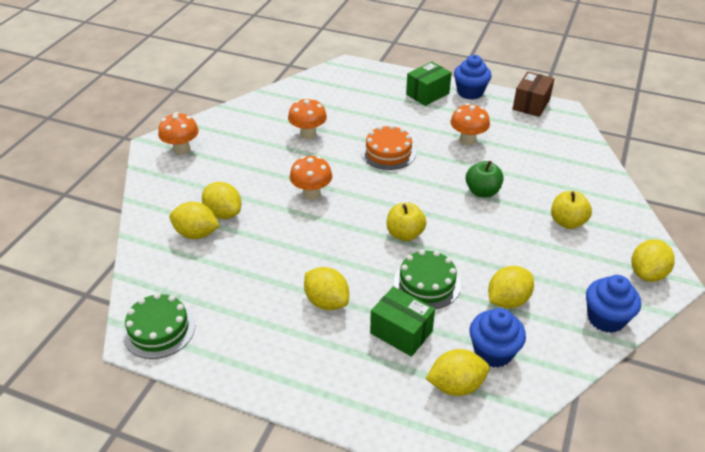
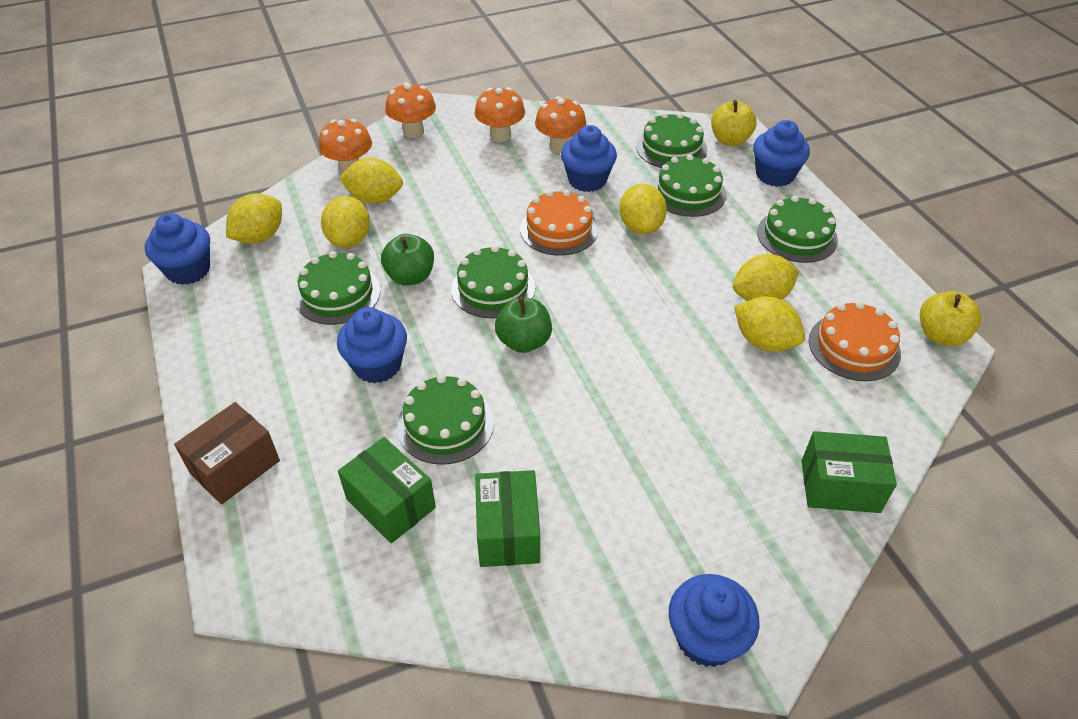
blue cupcake: 3 -> 5
green apple: 1 -> 2
green box: 2 -> 3
green cake: 2 -> 6
orange cake: 1 -> 2

